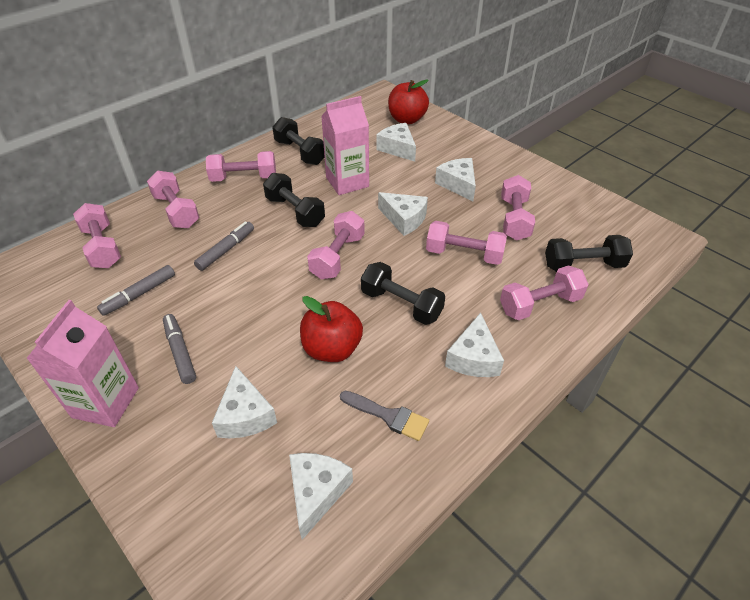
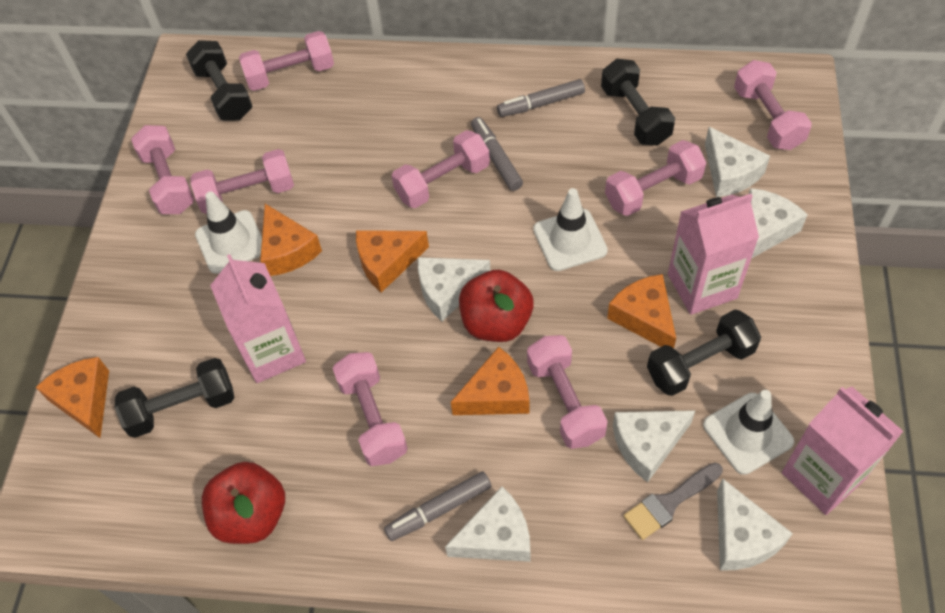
orange cheese: 0 -> 5
pink carton: 2 -> 3
pink dumbbell: 7 -> 8
white traffic cone: 0 -> 3

